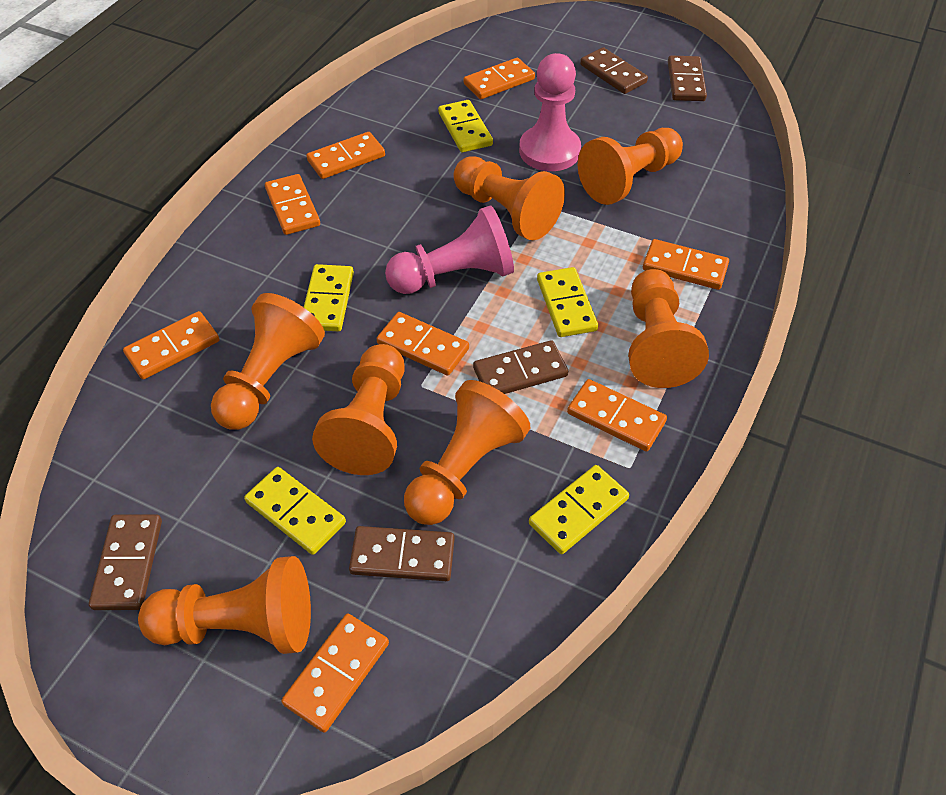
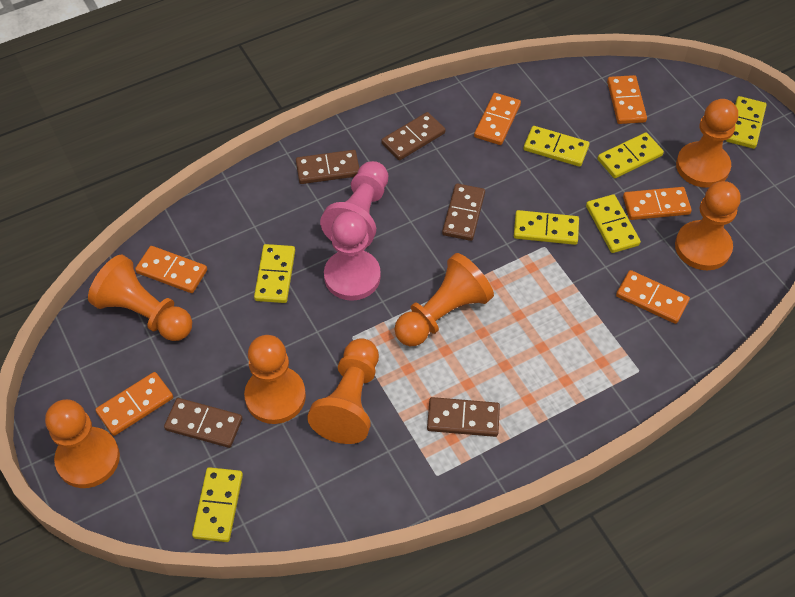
orange domino: 8 -> 6
yellow domino: 5 -> 7

